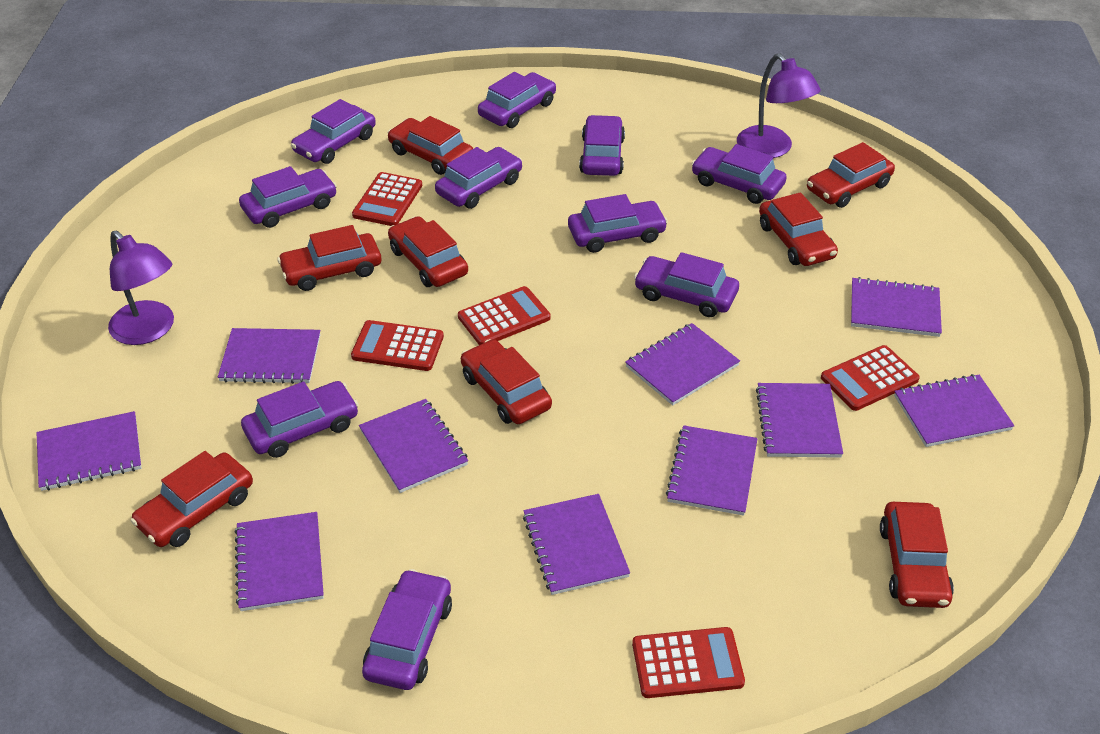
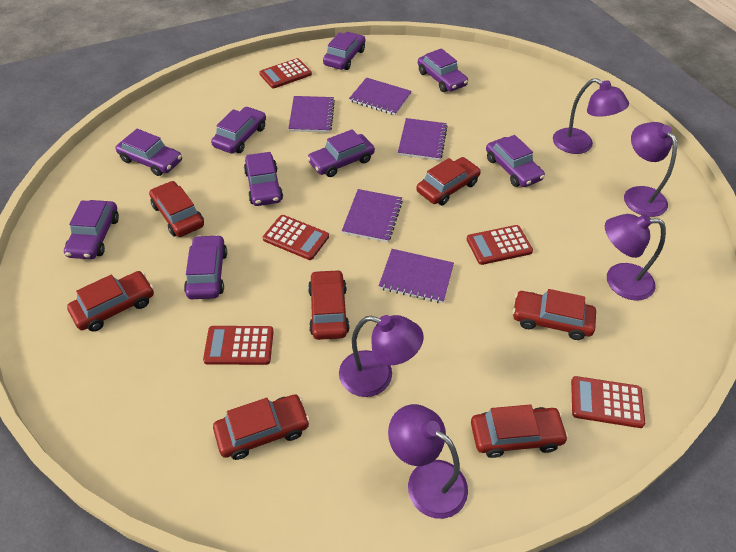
purple car: 10 -> 9
purple lamp: 2 -> 5
purple notebook: 10 -> 5
red car: 8 -> 7

